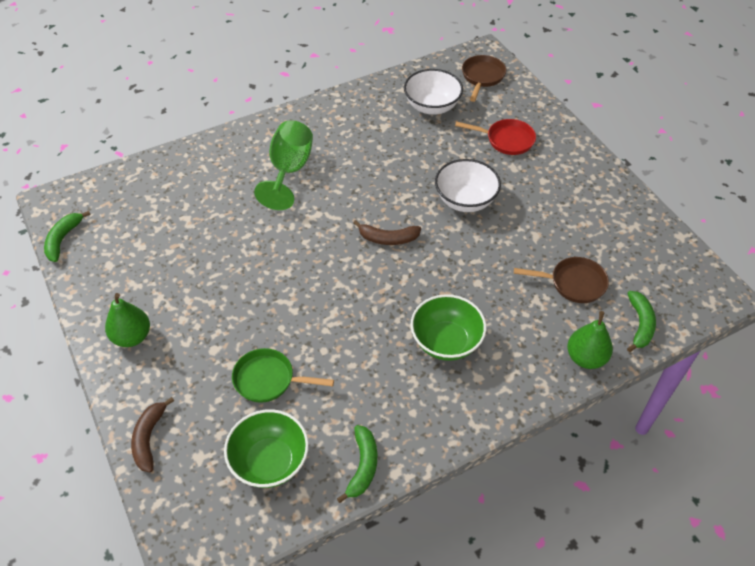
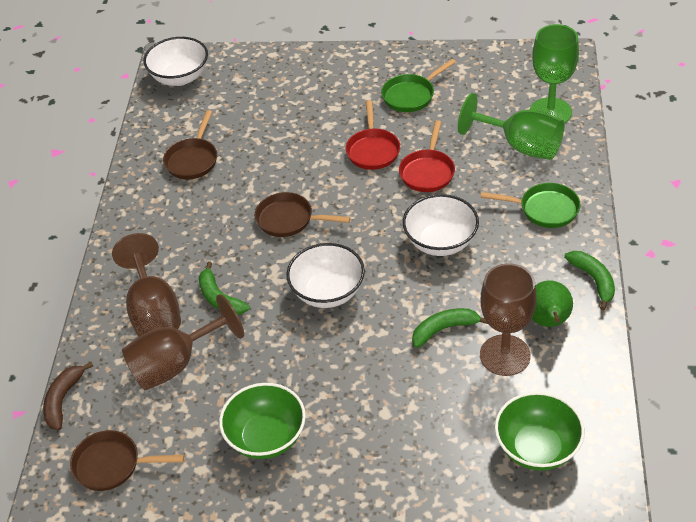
brown banana: 2 -> 1
brown goblet: 0 -> 3
brown pan: 2 -> 3
green goblet: 1 -> 2
green pan: 1 -> 2
green pear: 2 -> 1
red pan: 1 -> 2
white bowl: 2 -> 3

